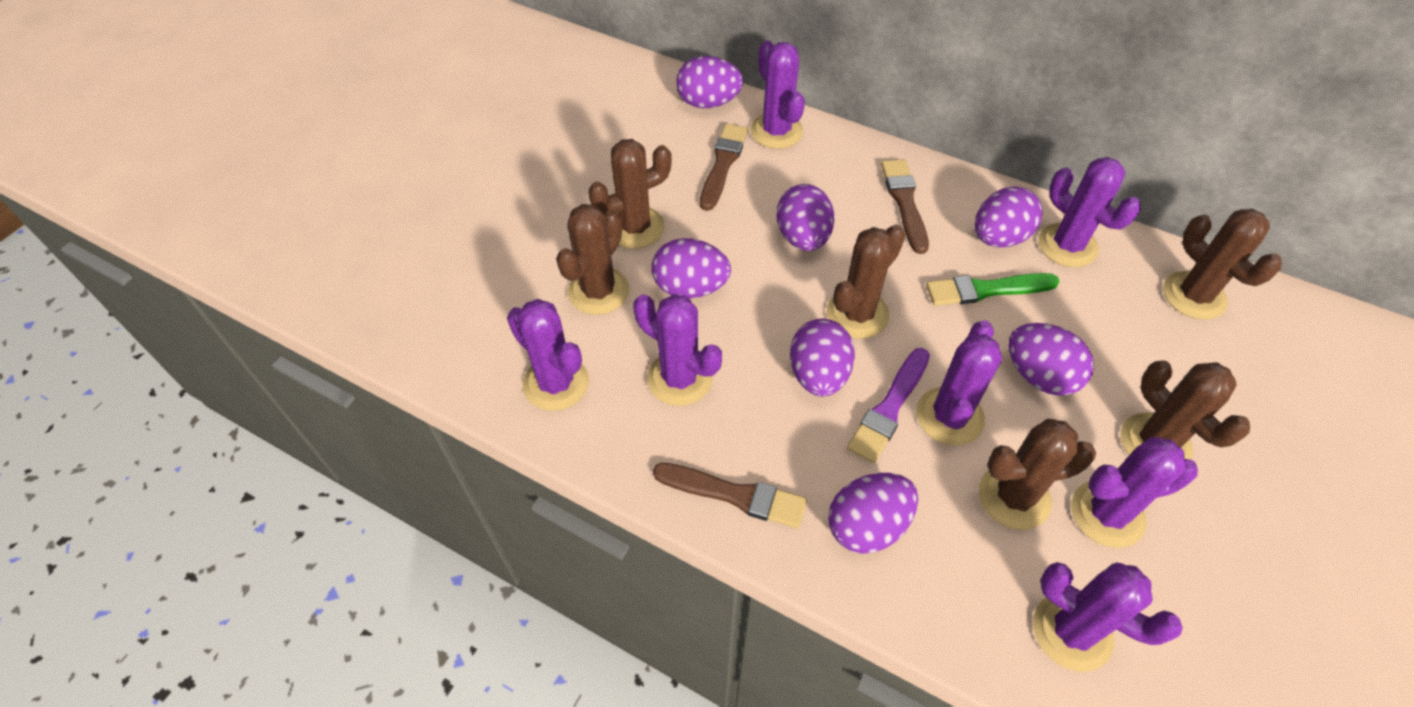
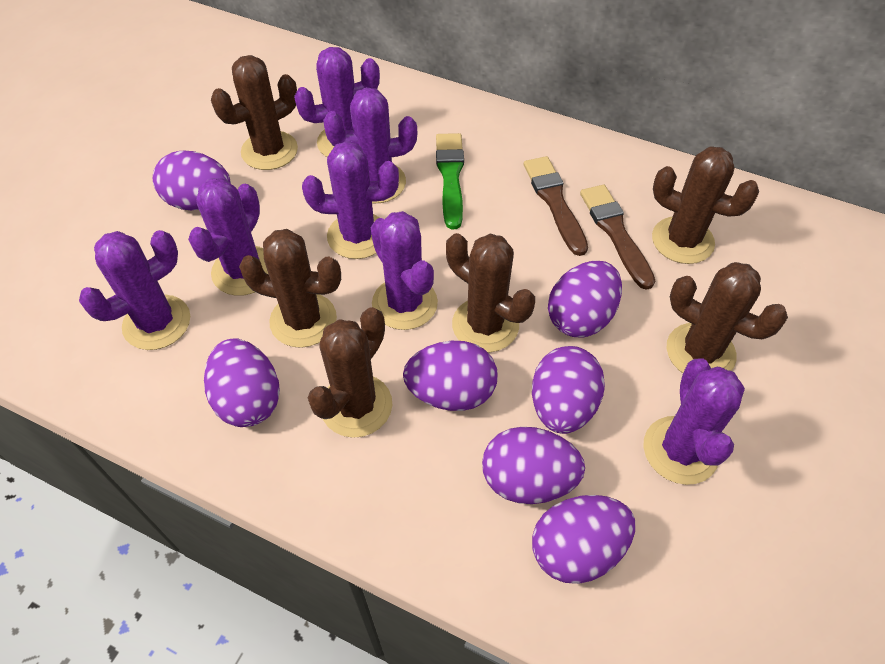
brown brush: 3 -> 2
purple brush: 1 -> 0

